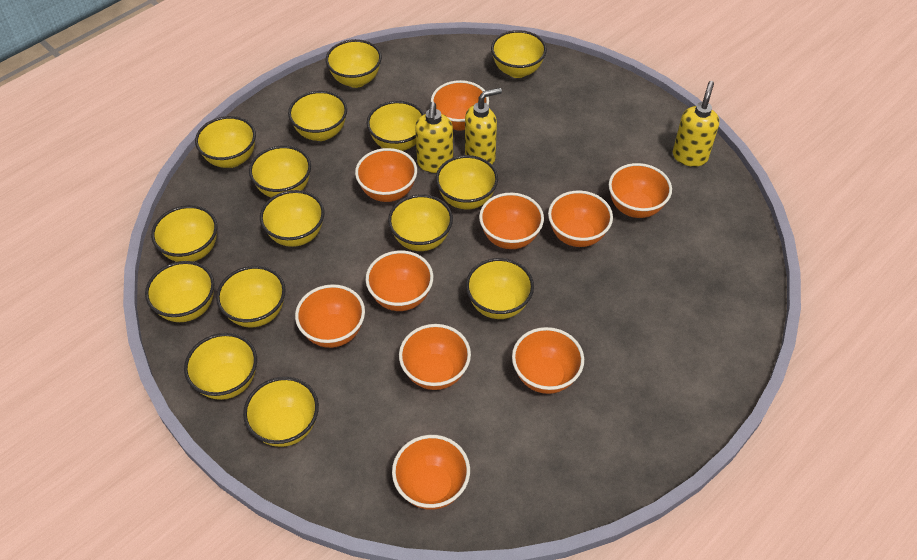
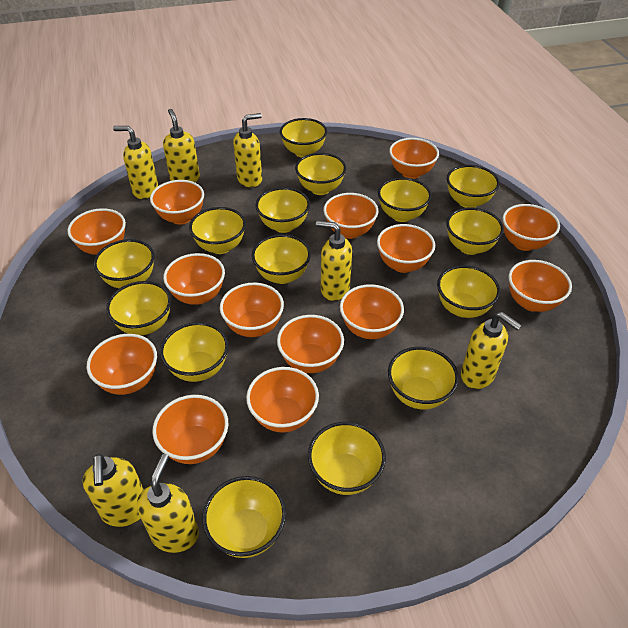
orange bowl: 10 -> 14
yellow soap dispenser: 3 -> 7

